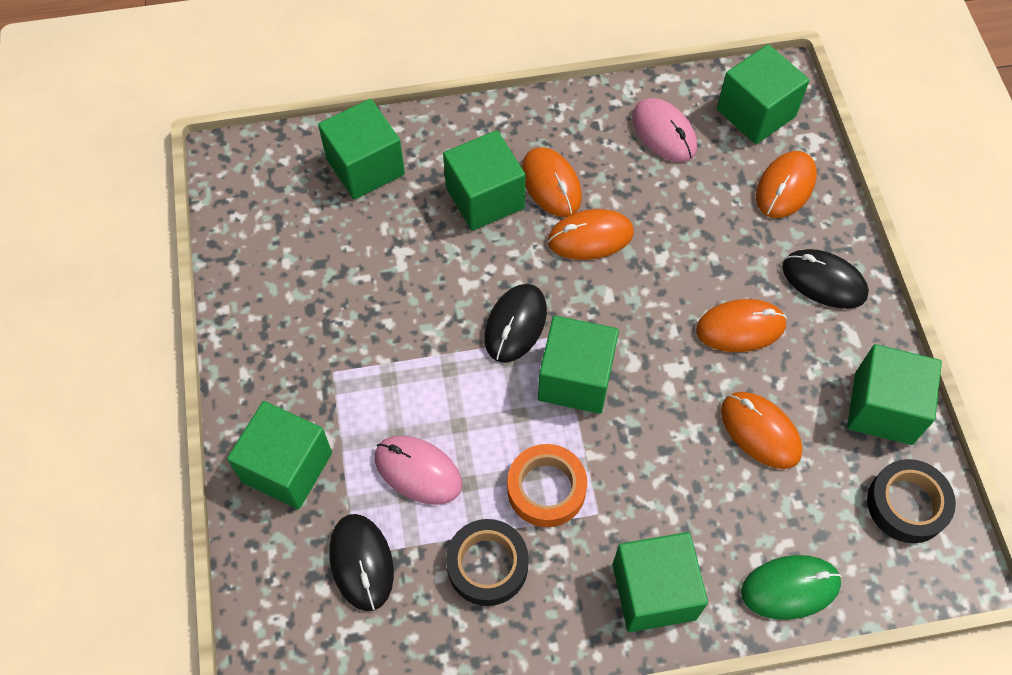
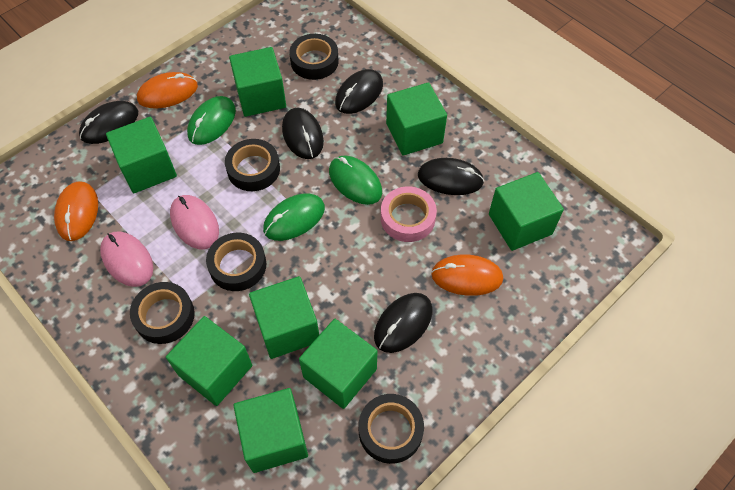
black mouse: 3 -> 5
black tape: 2 -> 5
green cube: 7 -> 8
green mouse: 1 -> 3
orange mouse: 5 -> 3
orange tape: 1 -> 0
pink tape: 0 -> 1

